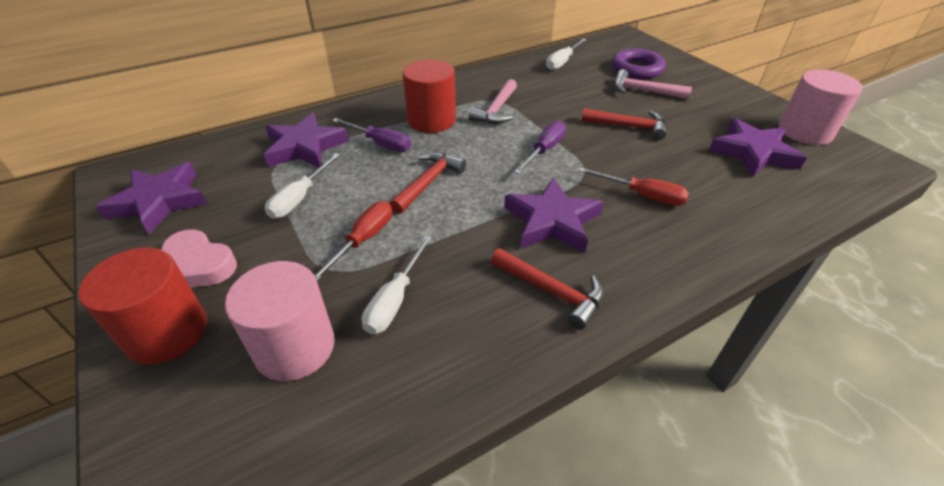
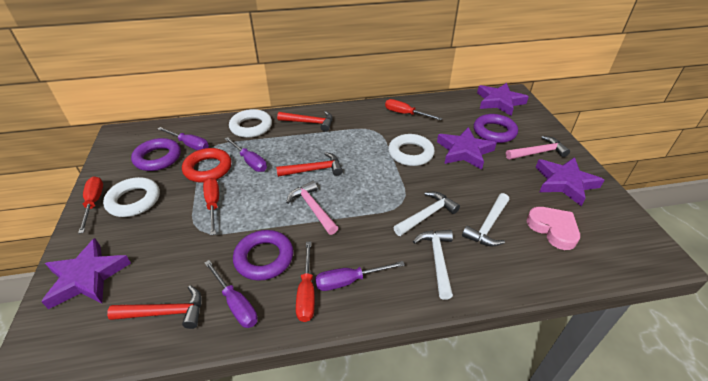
pink cylinder: 2 -> 0
purple ring: 1 -> 3
purple screwdriver: 2 -> 4
red cylinder: 2 -> 0
red ring: 0 -> 1
red screwdriver: 2 -> 4
white hammer: 0 -> 3
white ring: 0 -> 3
white screwdriver: 3 -> 0

